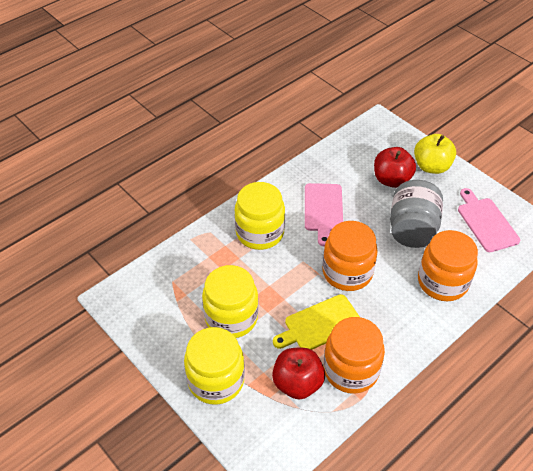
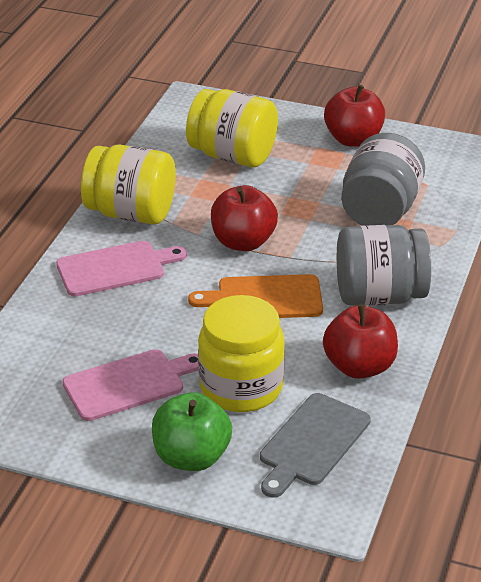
green apple: 0 -> 1
grey cutting board: 0 -> 1
grey jar: 1 -> 2
orange cutting board: 0 -> 1
orange jar: 3 -> 0
red apple: 2 -> 3
yellow apple: 1 -> 0
yellow cutting board: 1 -> 0

